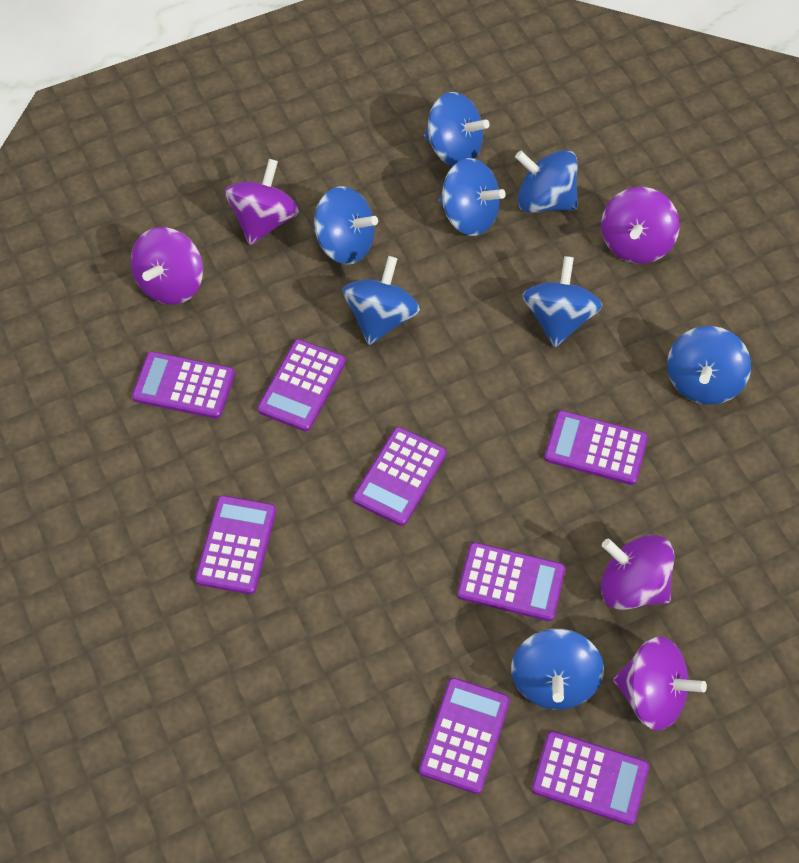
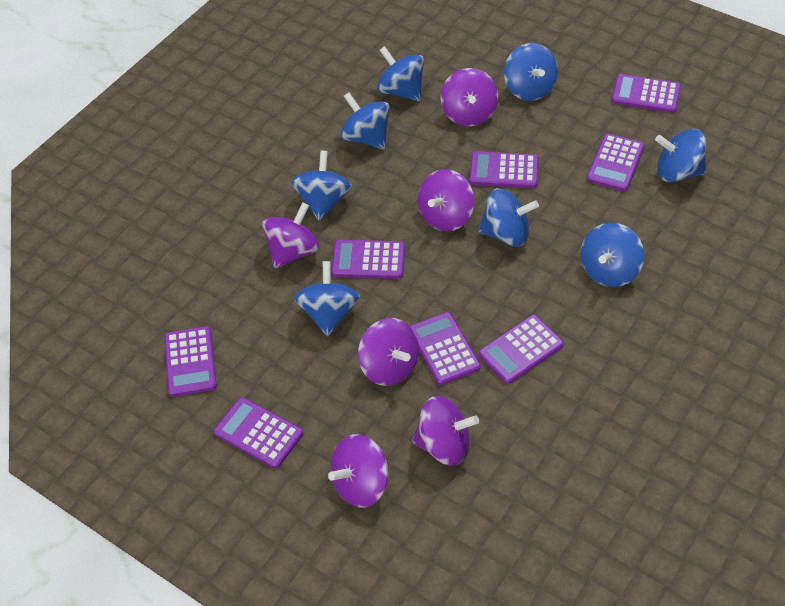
purple spinning top: 5 -> 6

